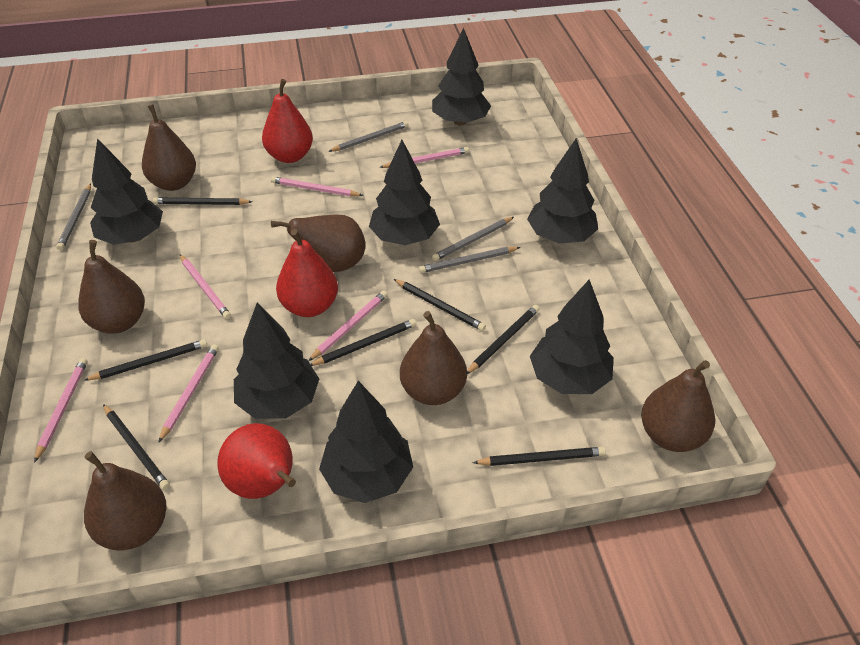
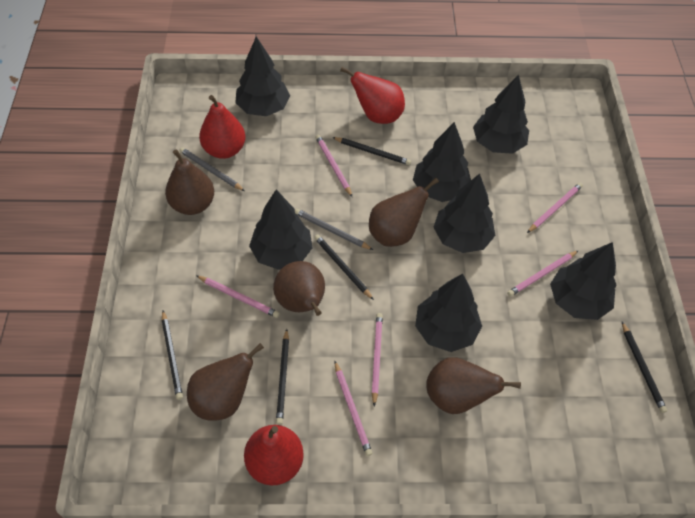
black pencil: 7 -> 5
brown pear: 6 -> 5
grey pencil: 4 -> 2

